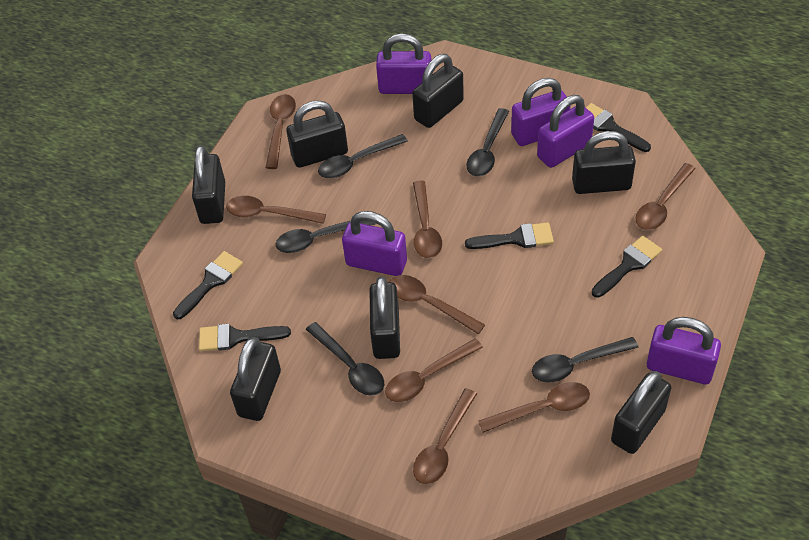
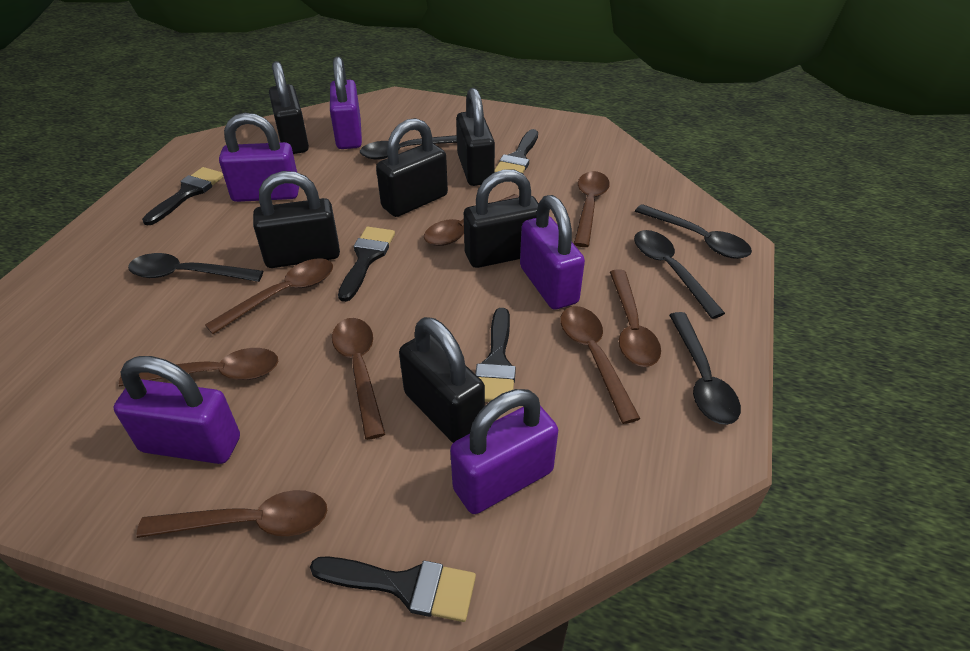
black padlock: 7 -> 6

